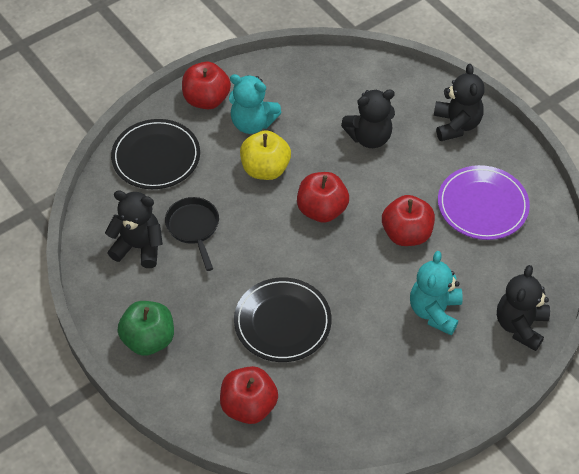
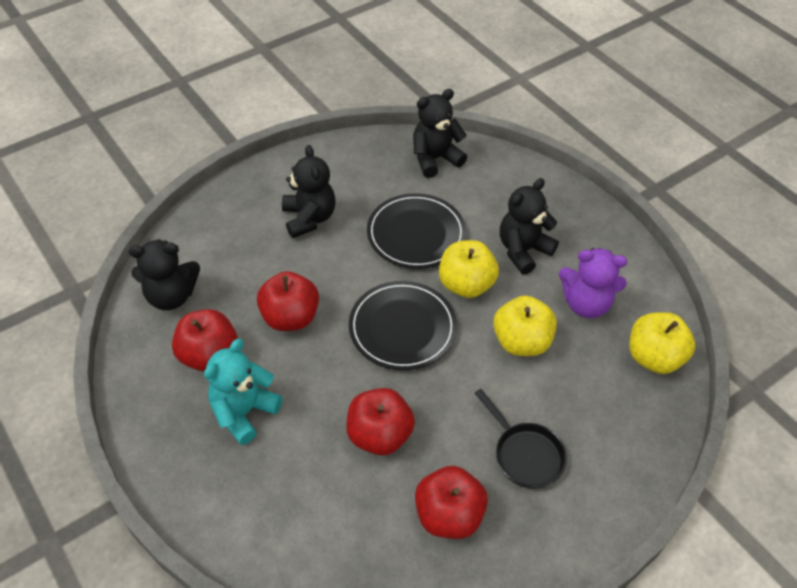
green apple: 1 -> 0
purple plate: 1 -> 0
purple teddy bear: 0 -> 1
turquoise teddy bear: 2 -> 1
yellow apple: 1 -> 3

